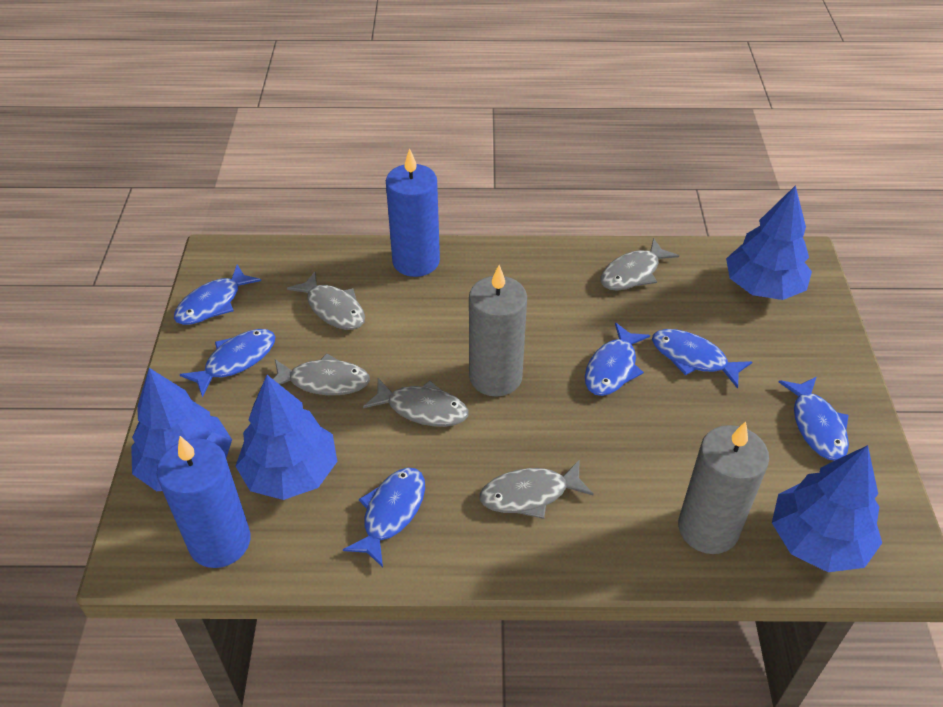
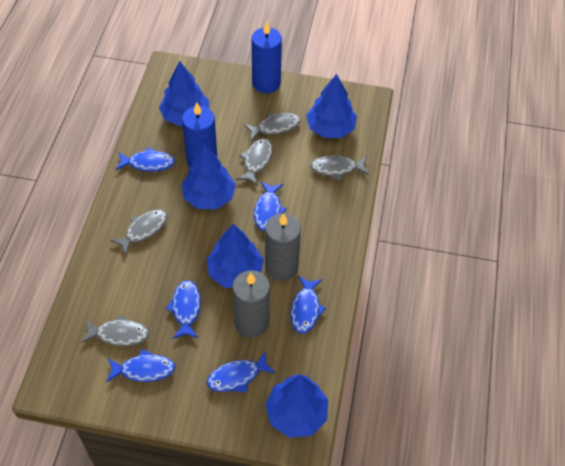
blue tree: 4 -> 5

